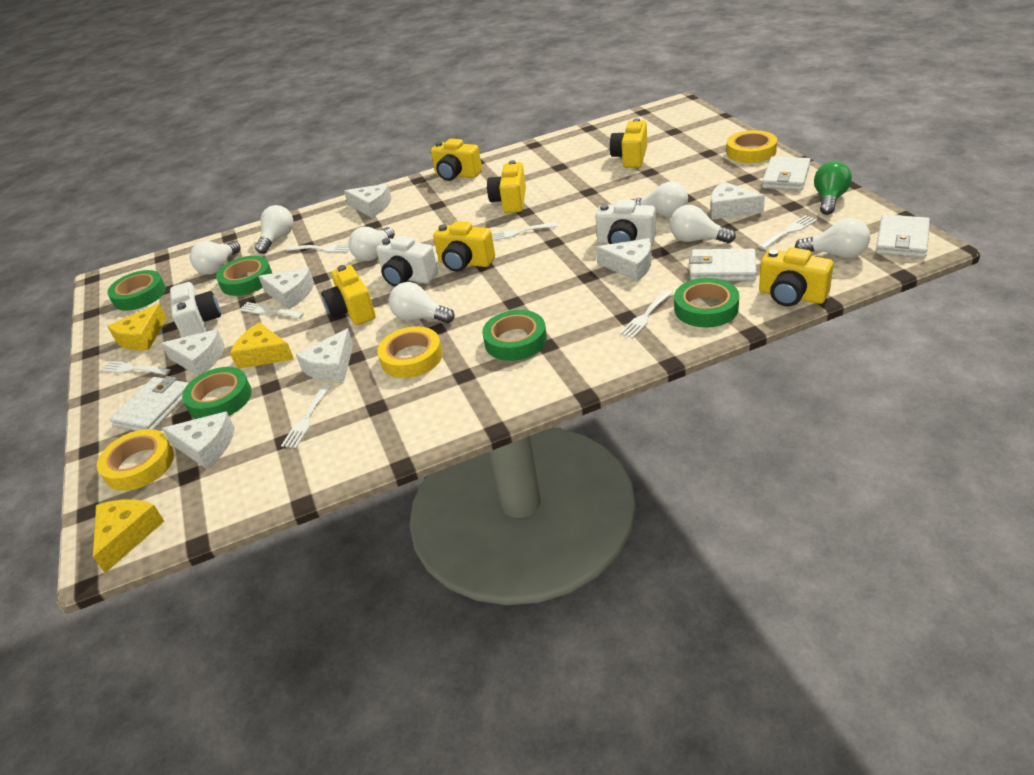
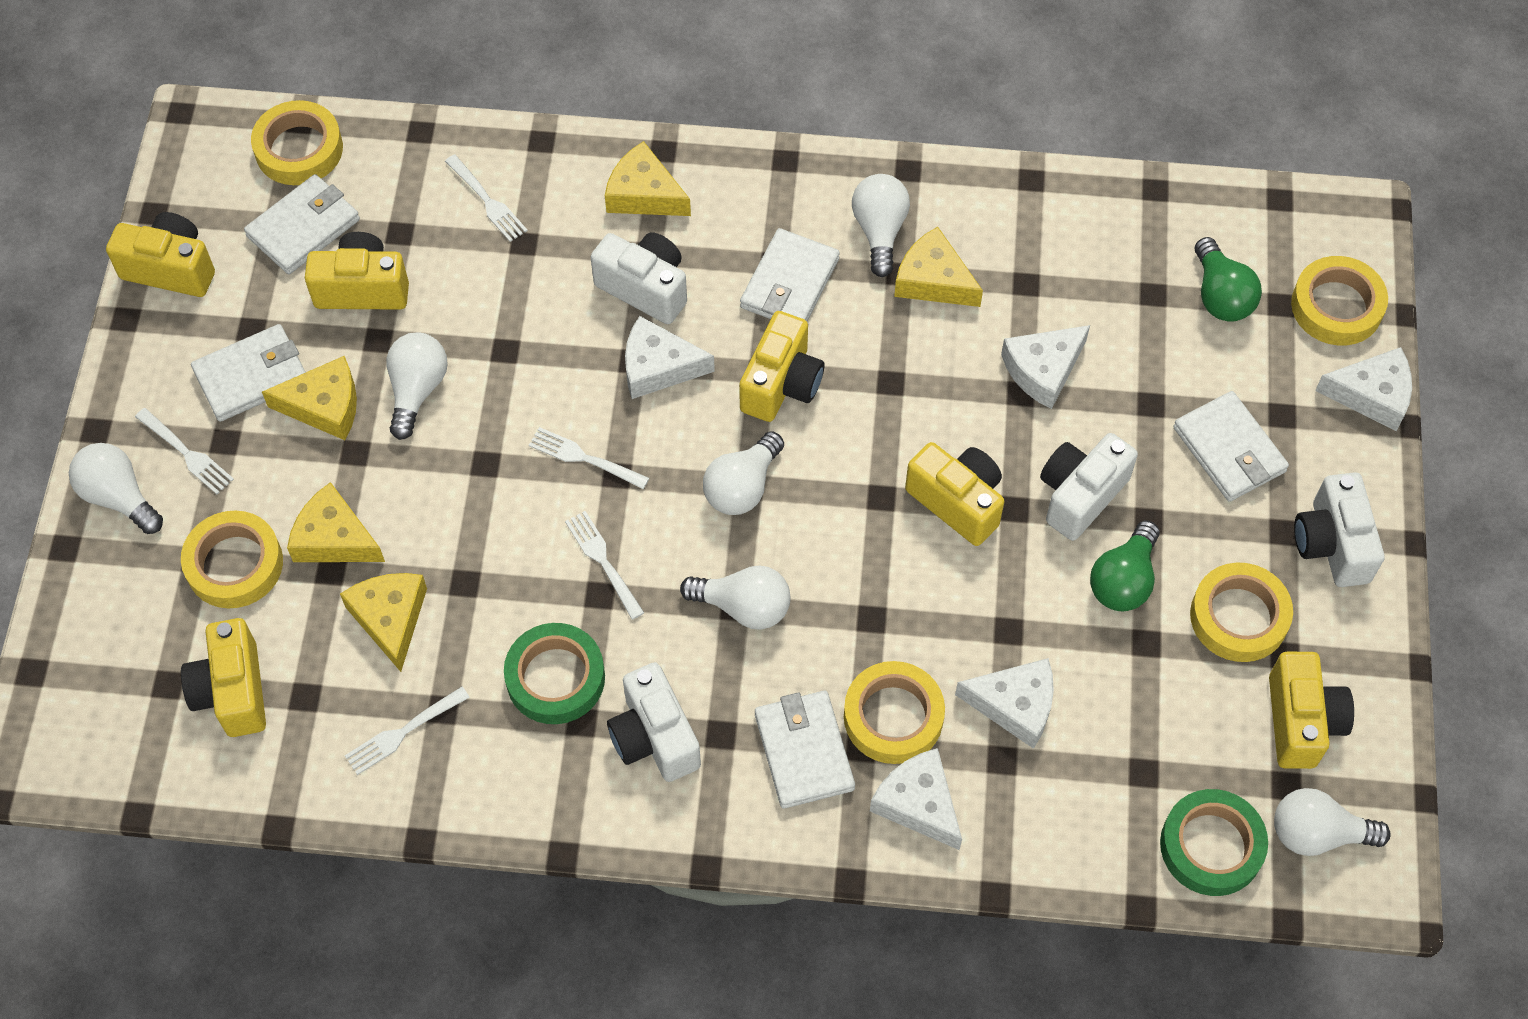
green light bulb: 1 -> 2
green tape: 5 -> 2
white camera: 3 -> 4
white cheese: 7 -> 5
white fork: 7 -> 5
white light bulb: 7 -> 6
white wallet: 4 -> 5
yellow cheese: 3 -> 5
yellow tape: 3 -> 5

